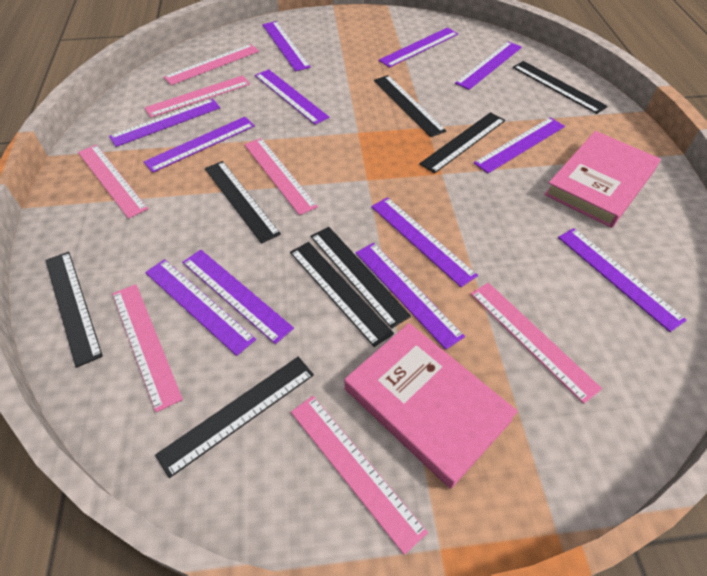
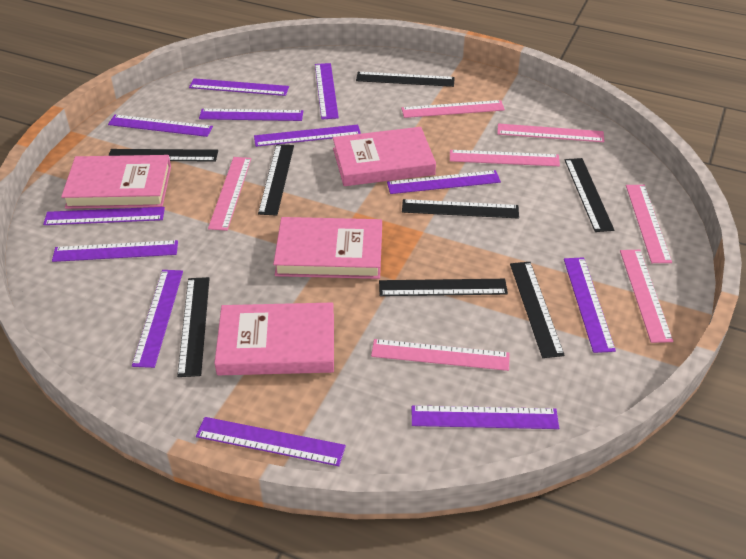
pink book: 2 -> 4

